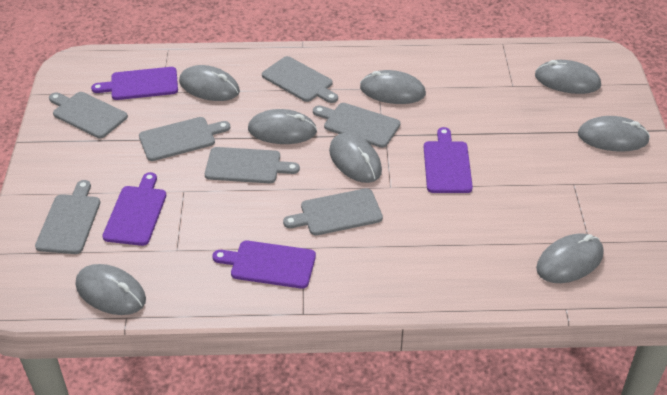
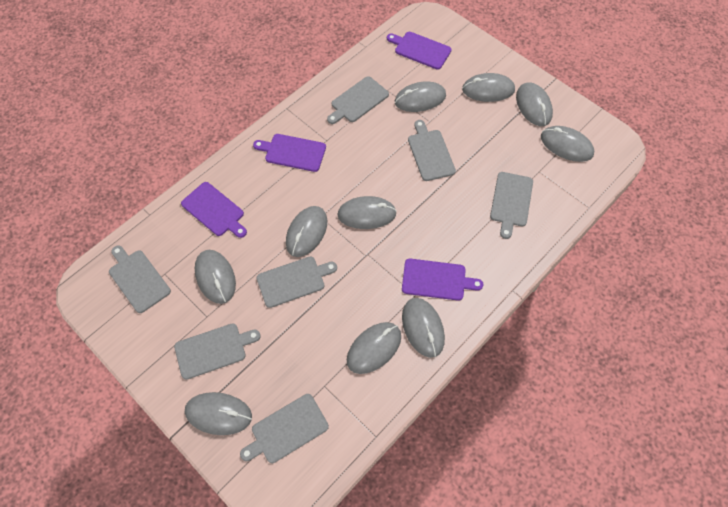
grey mouse: 8 -> 10

